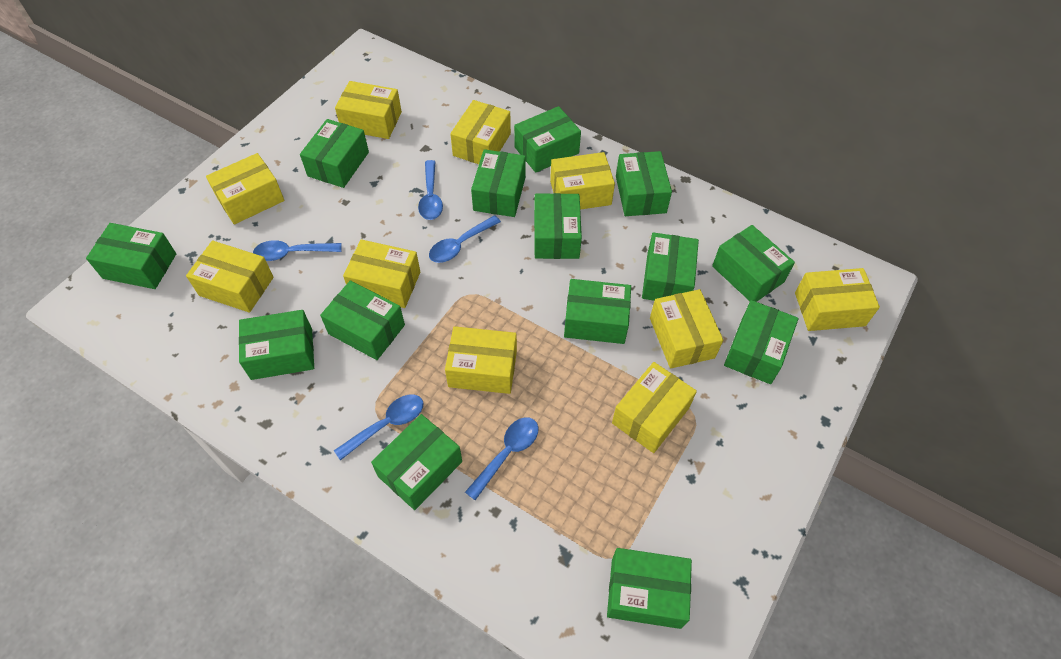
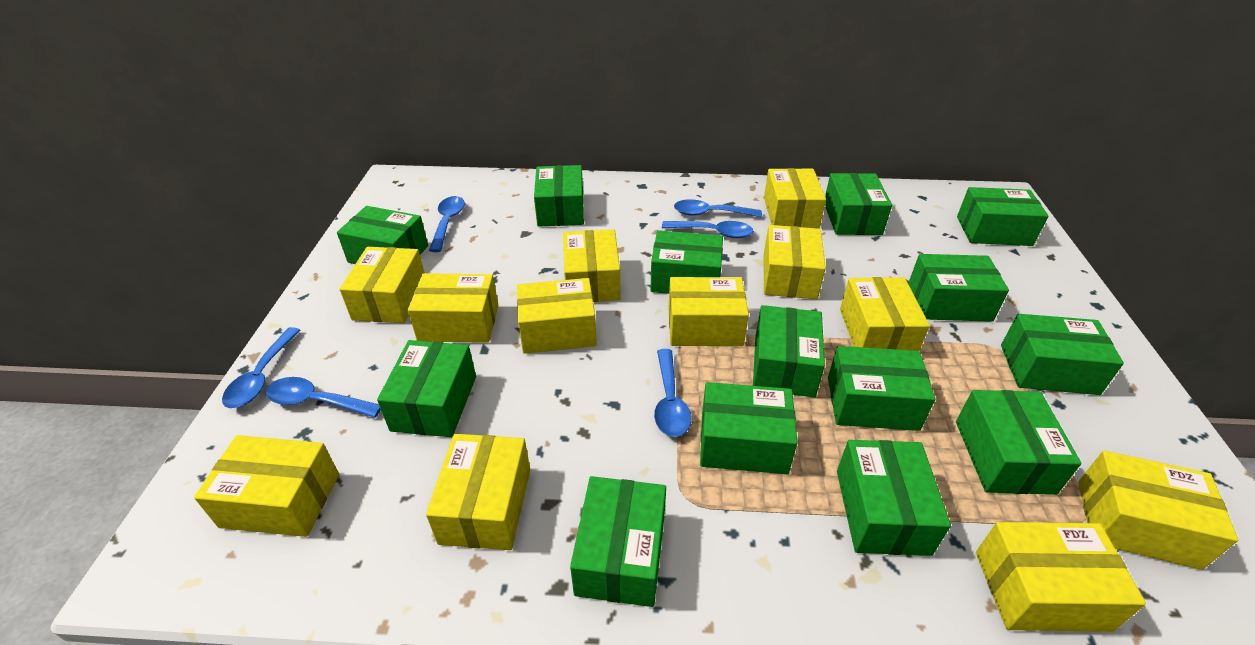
blue spoon: 5 -> 6
yellow box: 10 -> 12

